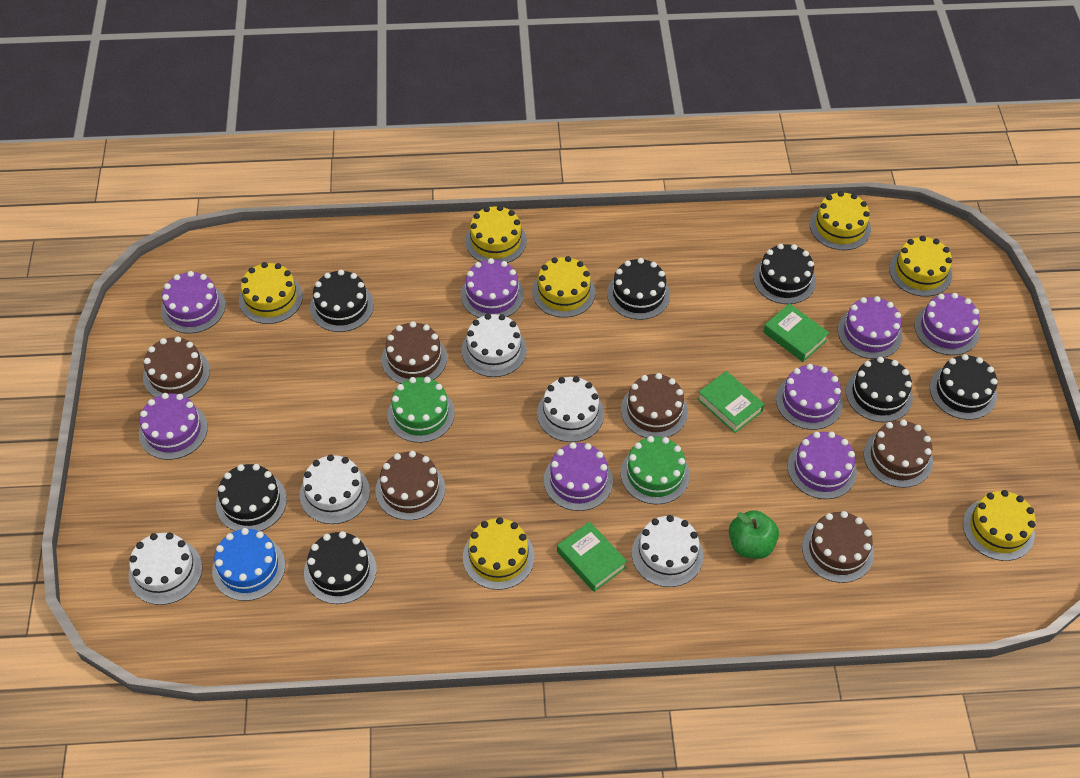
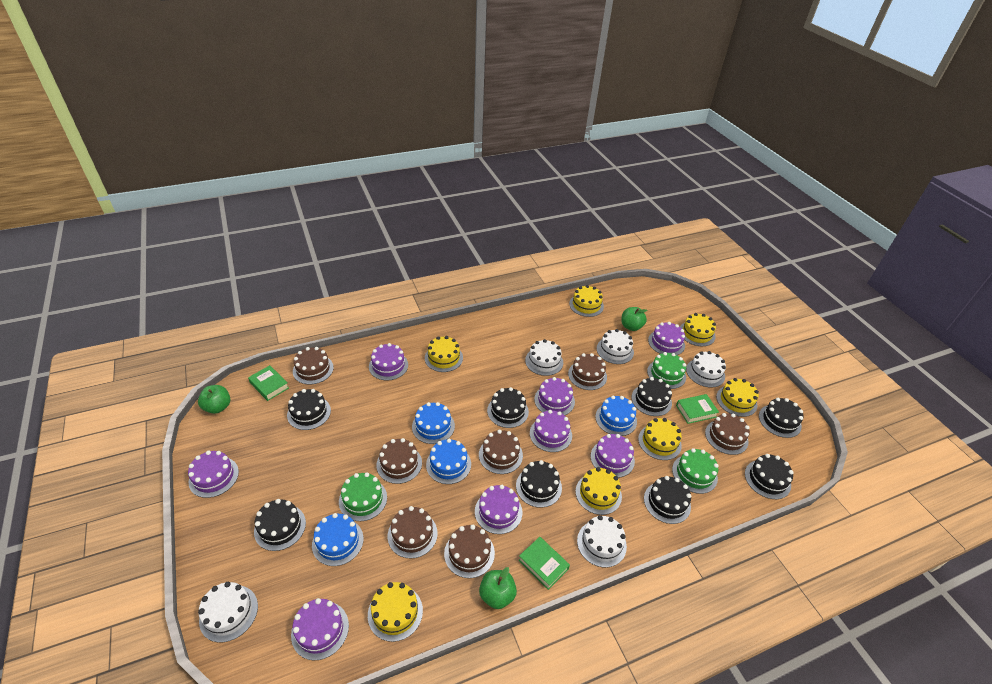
black cake: 7 -> 8
blue cake: 1 -> 4
brown cake: 6 -> 7
green apple: 1 -> 3
green cake: 2 -> 3

